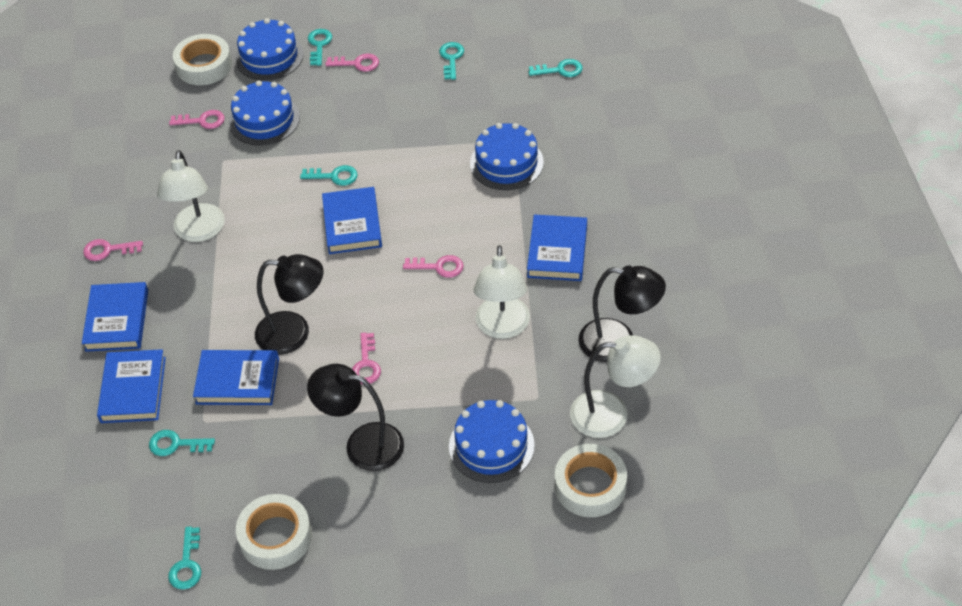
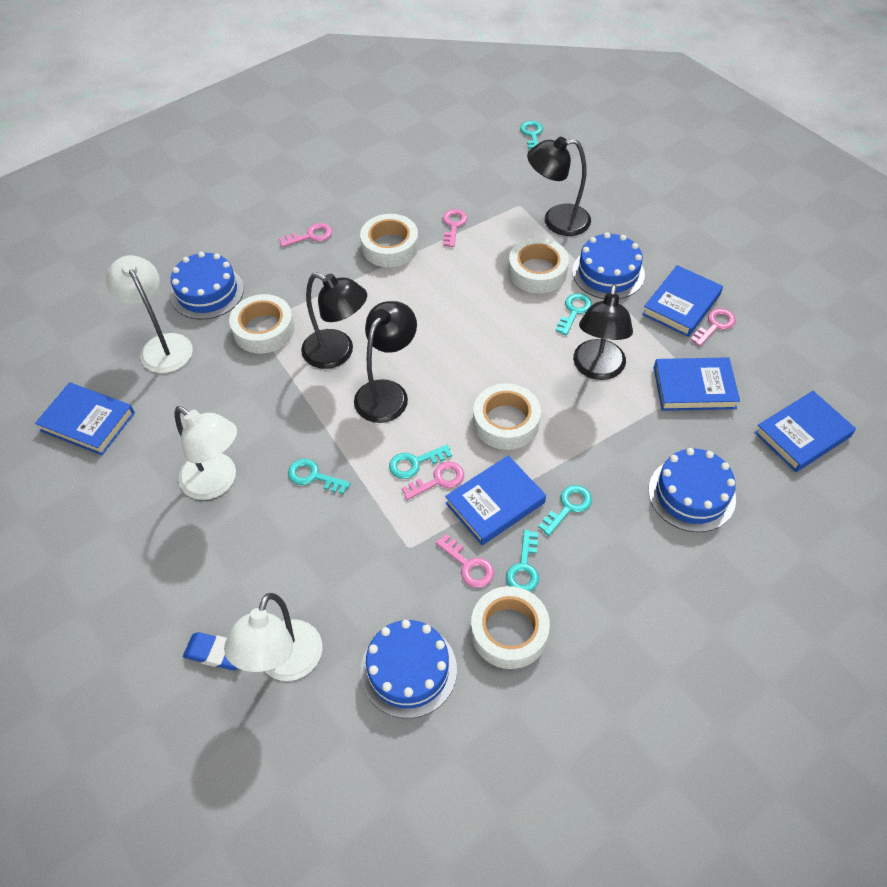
black lamp: 3 -> 4
blue eraser: 0 -> 1
white tape: 3 -> 5

